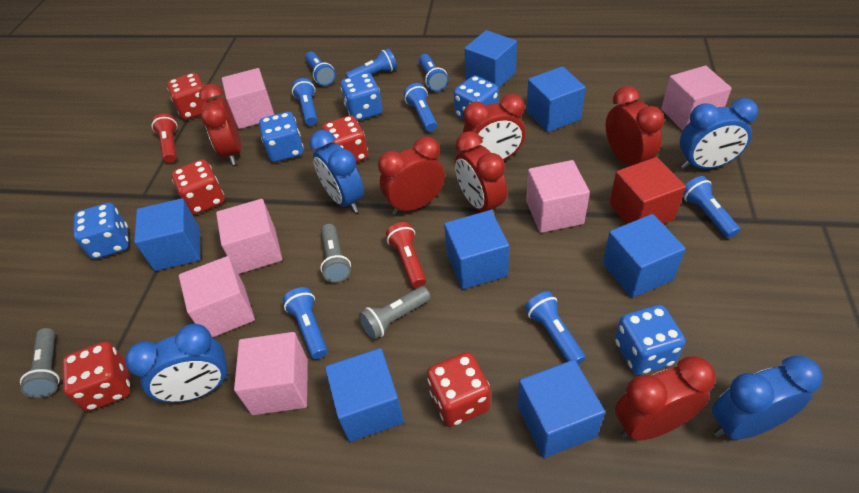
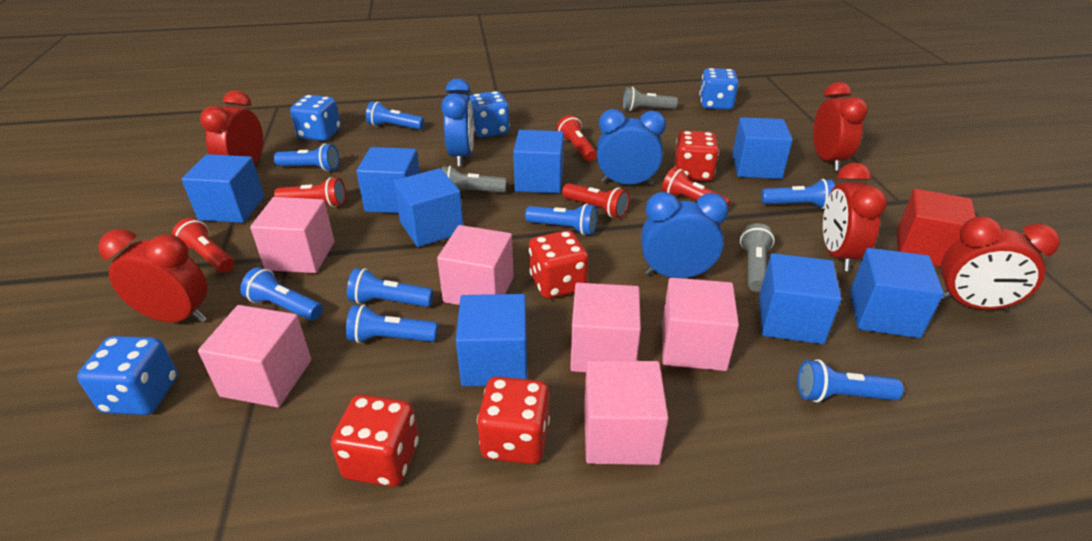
blue clock: 4 -> 3
blue cube: 7 -> 8
blue dice: 5 -> 4
red clock: 6 -> 5
red dice: 5 -> 4
red flashlight: 2 -> 5

